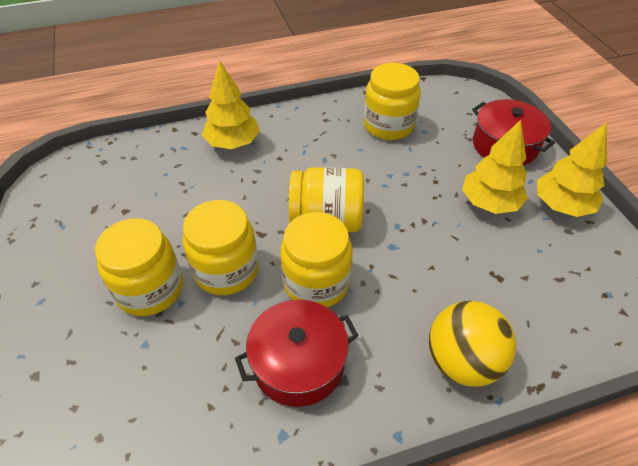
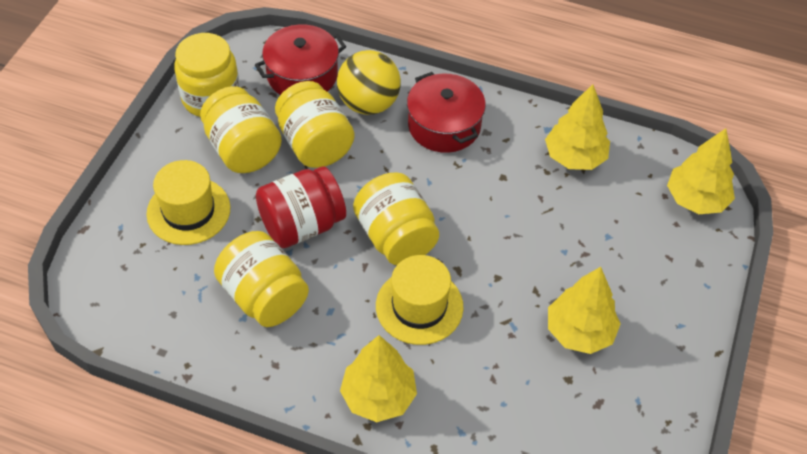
red jar: 0 -> 1
yellow hat: 0 -> 2
yellow tree: 3 -> 4

